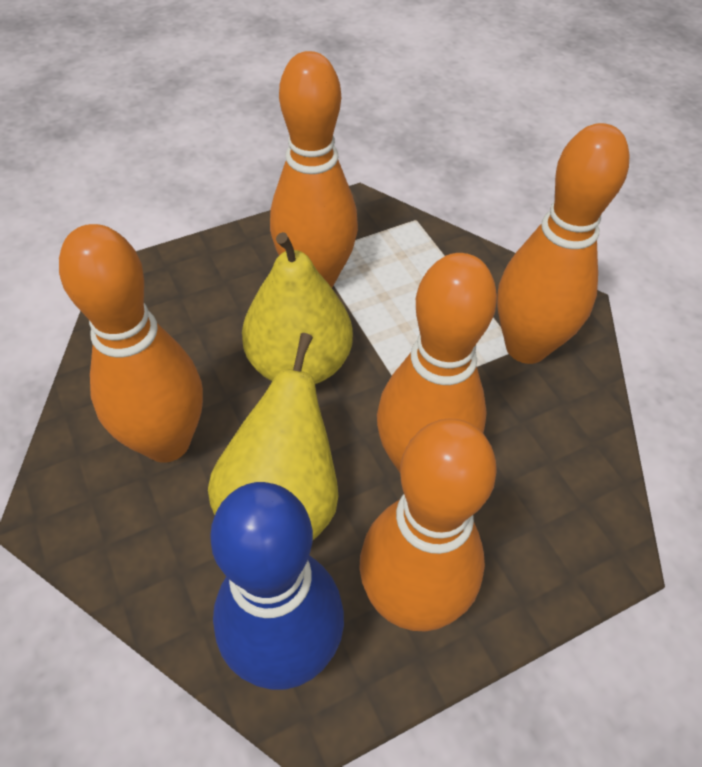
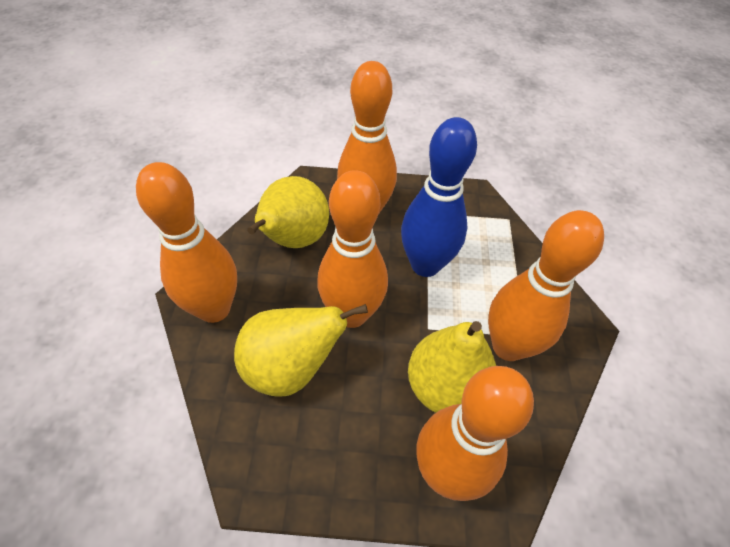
yellow pear: 2 -> 3

